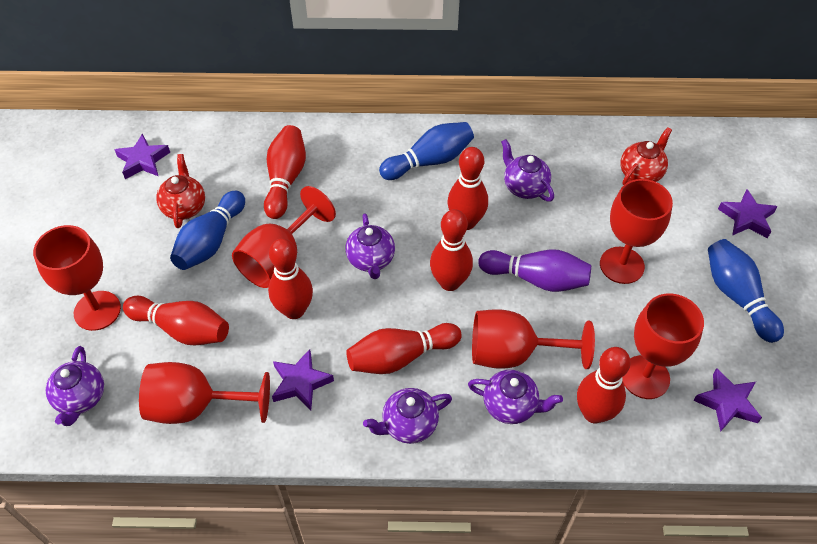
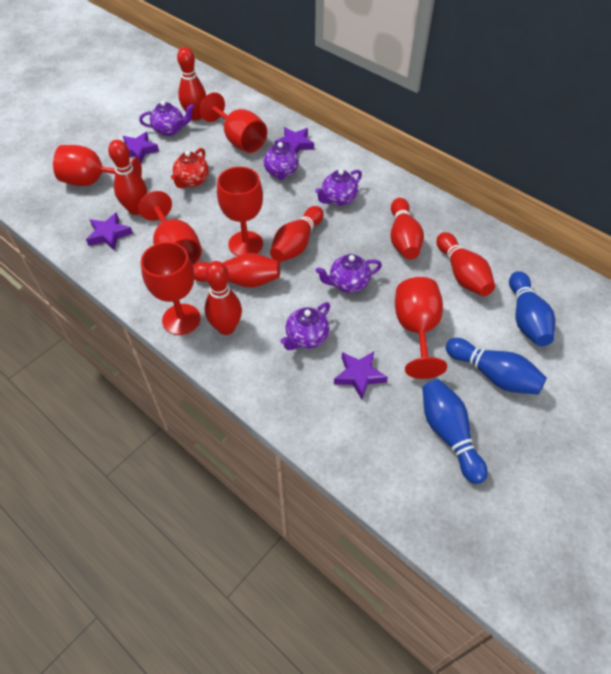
purple bowling pin: 1 -> 0
red teapot: 2 -> 1

